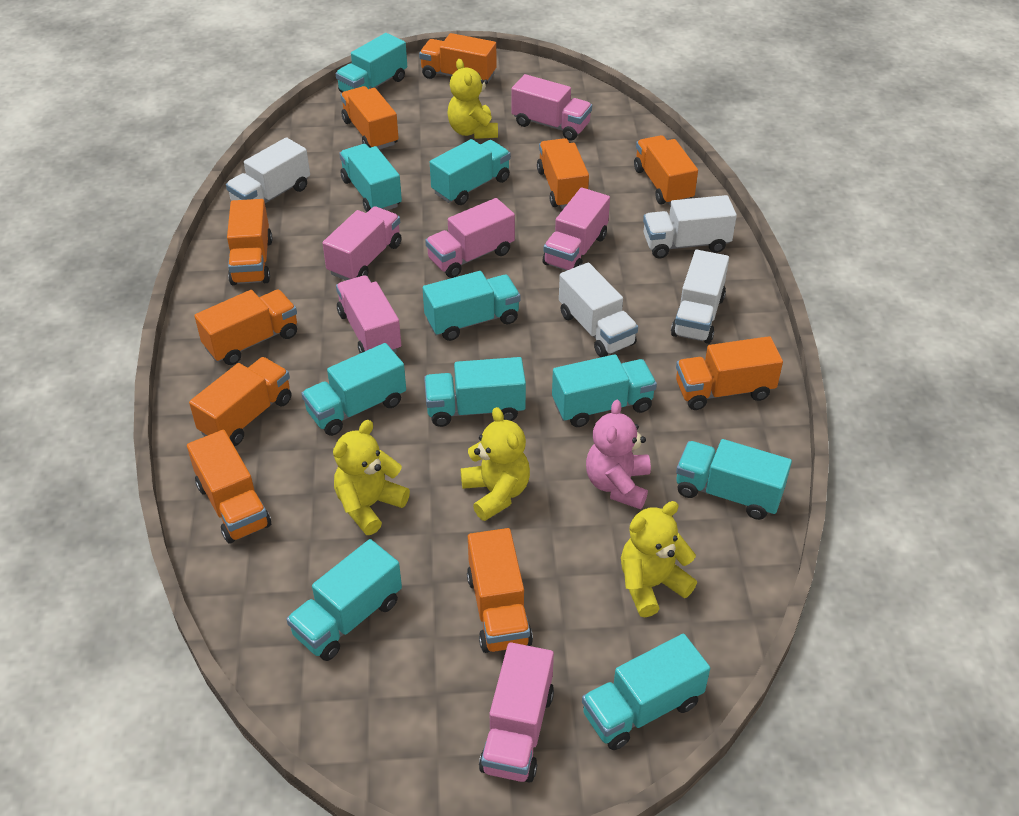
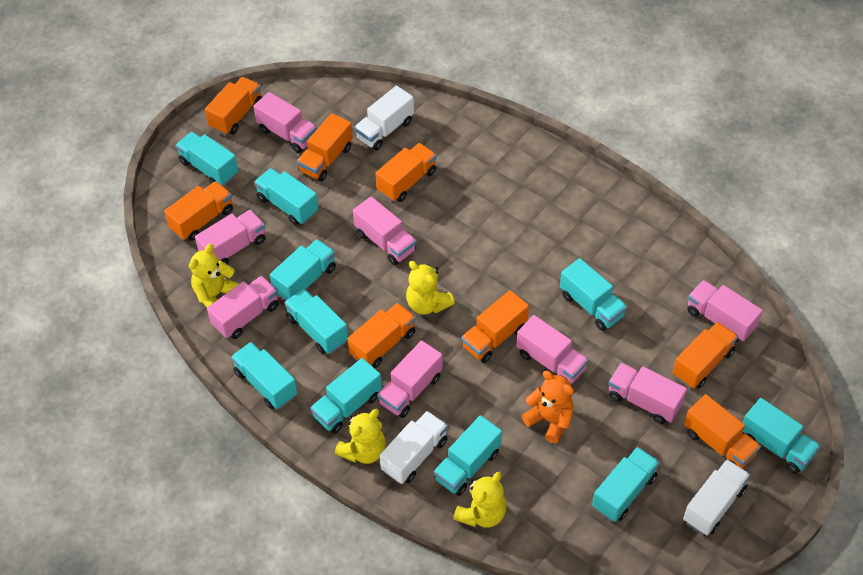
orange teddy bear: 0 -> 1
orange truck: 10 -> 8
pink teddy bear: 1 -> 0
pink truck: 6 -> 8
white truck: 4 -> 3

